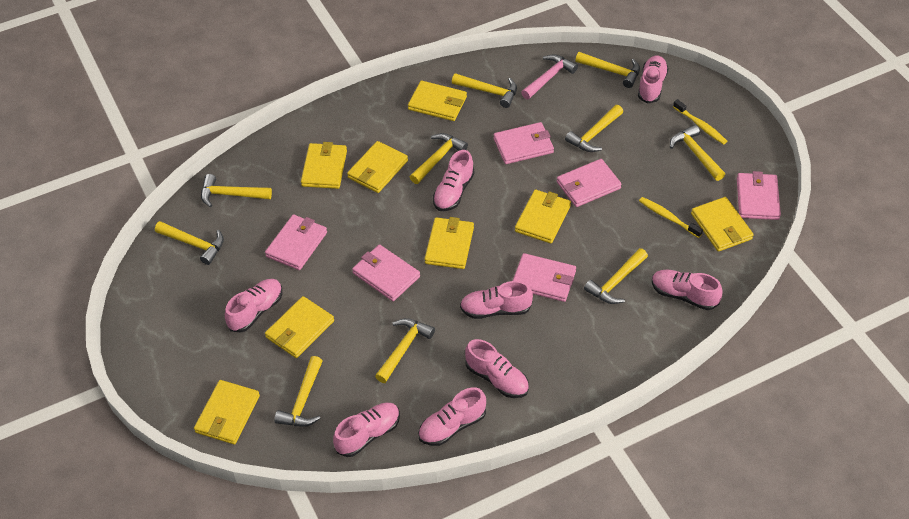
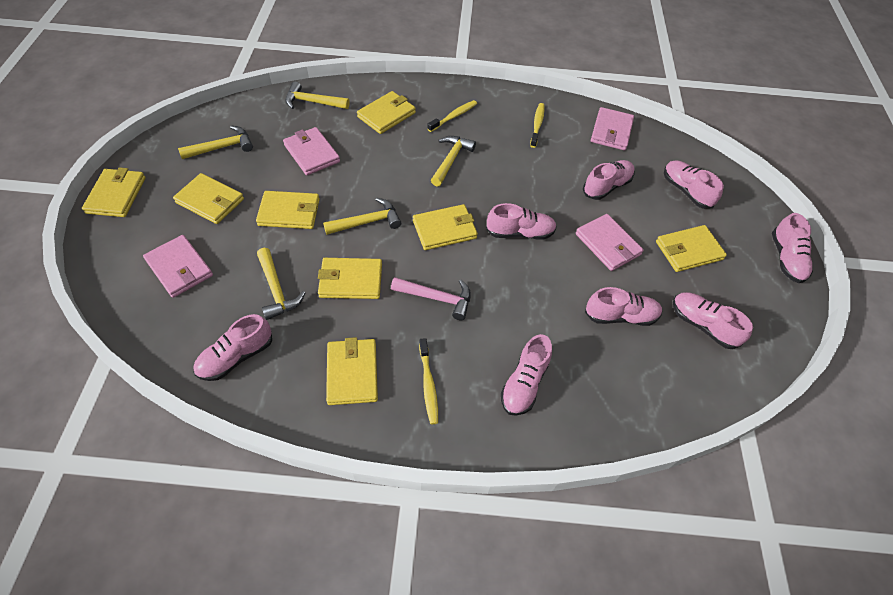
pink wallet: 6 -> 4
yellow hammer: 10 -> 5
yellow toothbrush: 2 -> 3

